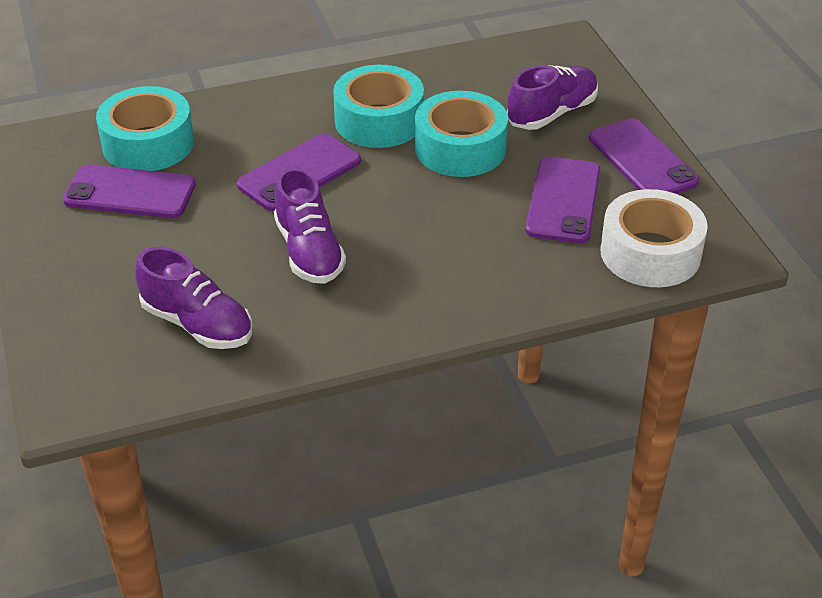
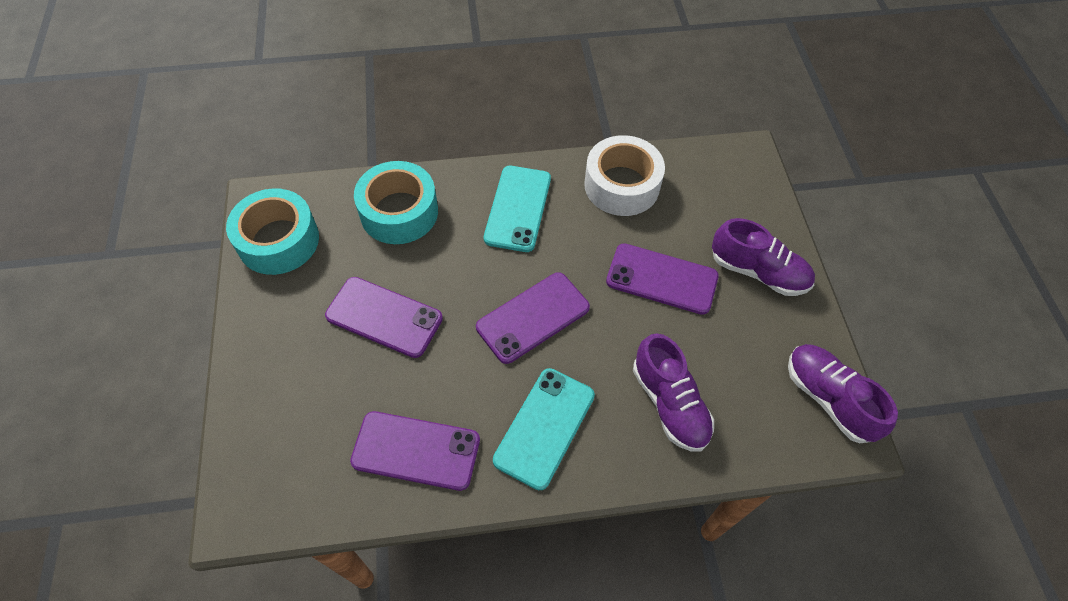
turquoise phone: 0 -> 2
turquoise tape: 3 -> 2

